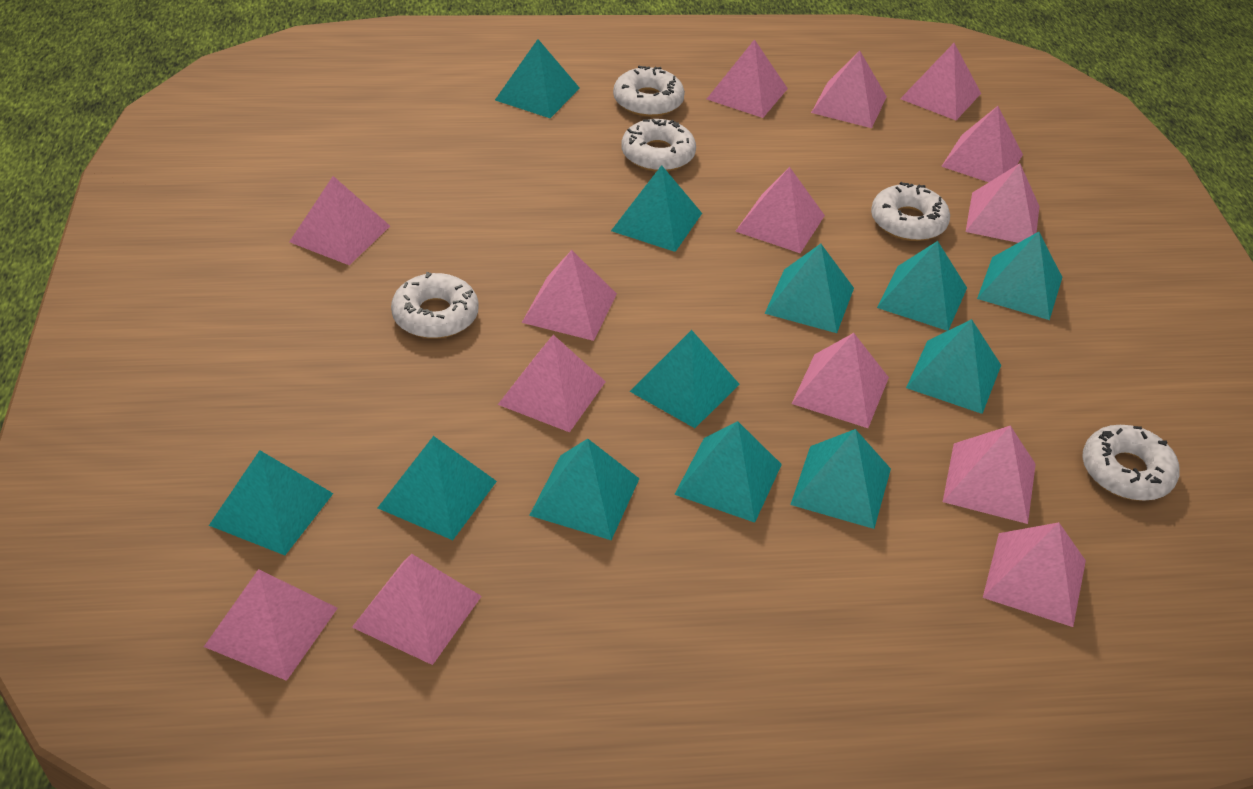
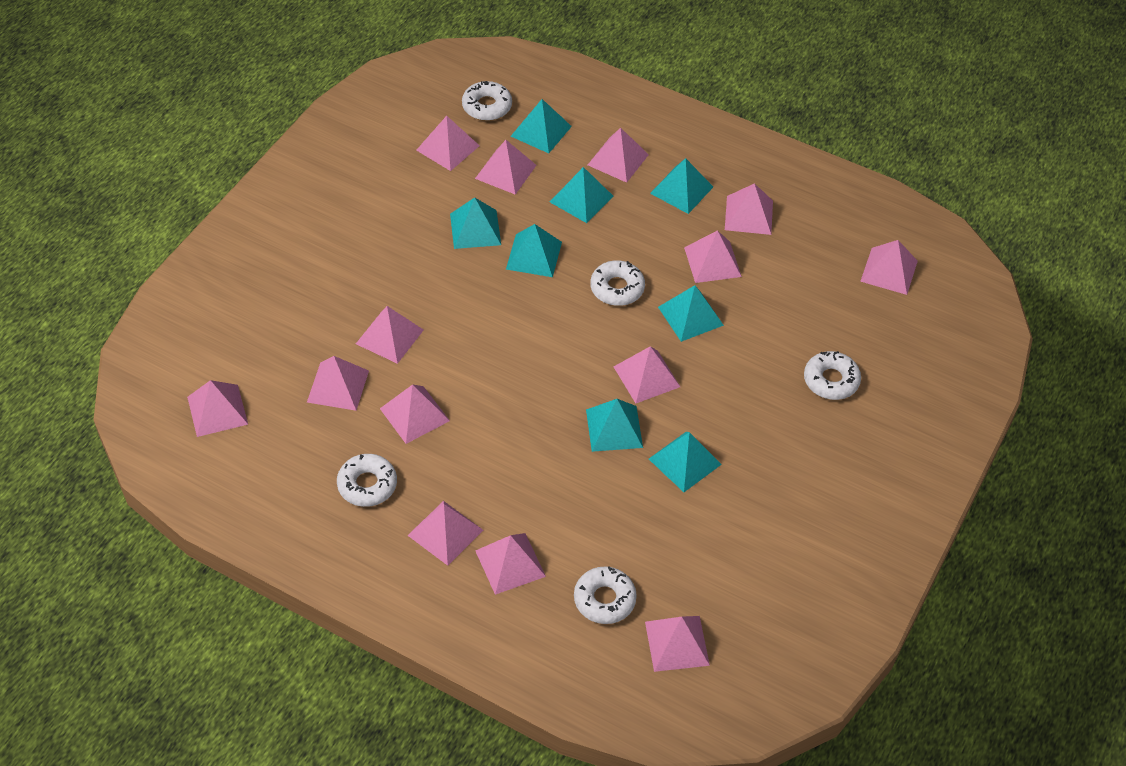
turquoise pyramid: 12 -> 8

